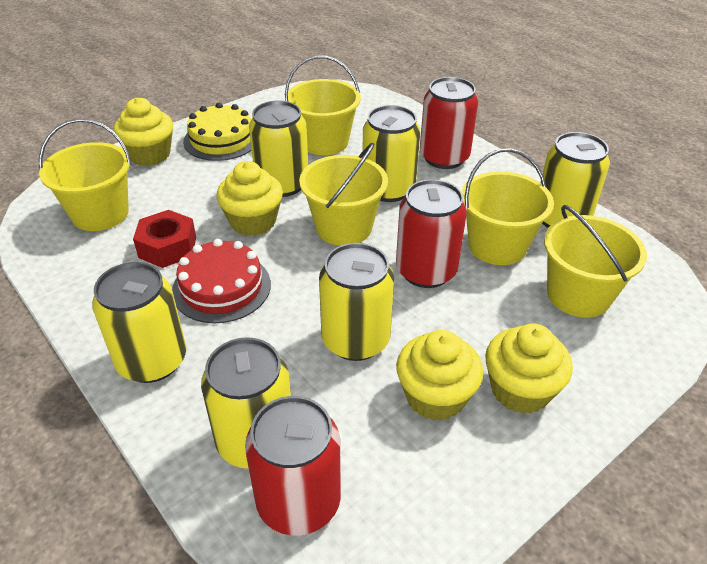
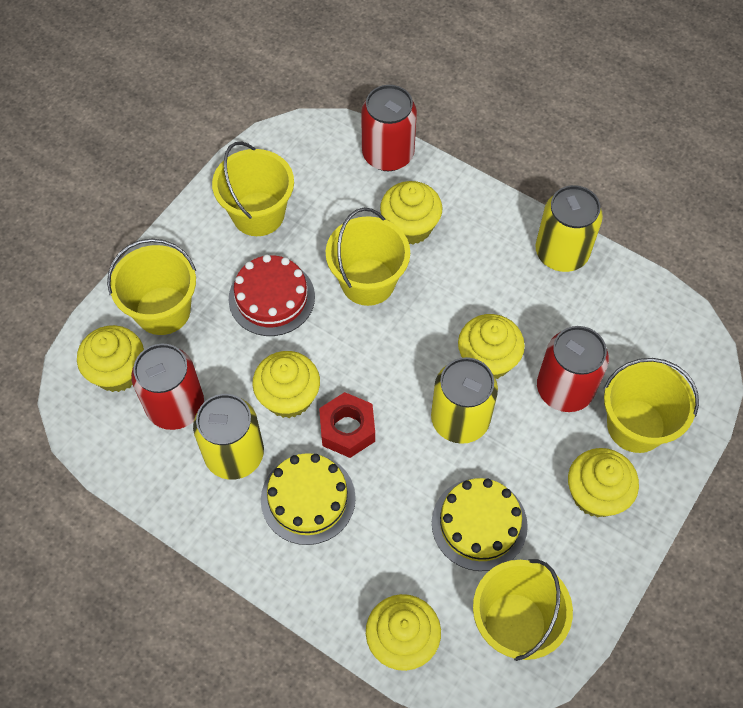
yellow cake: 1 -> 2
yellow can: 6 -> 3
yellow cupcake: 4 -> 6

